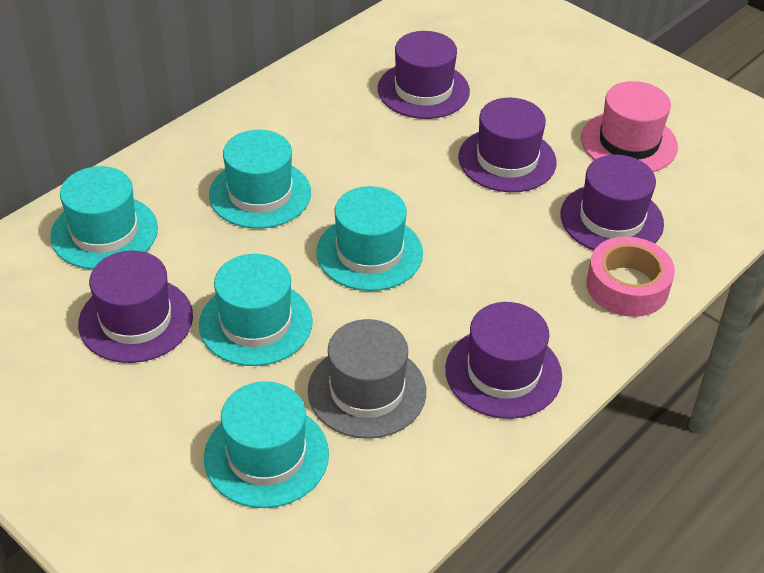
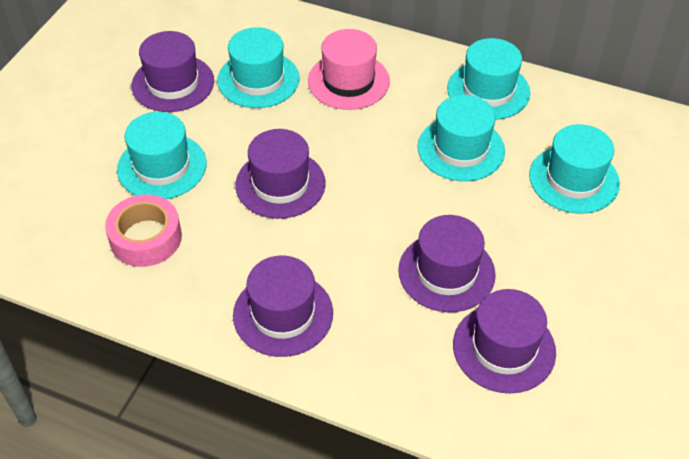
grey hat: 1 -> 0

